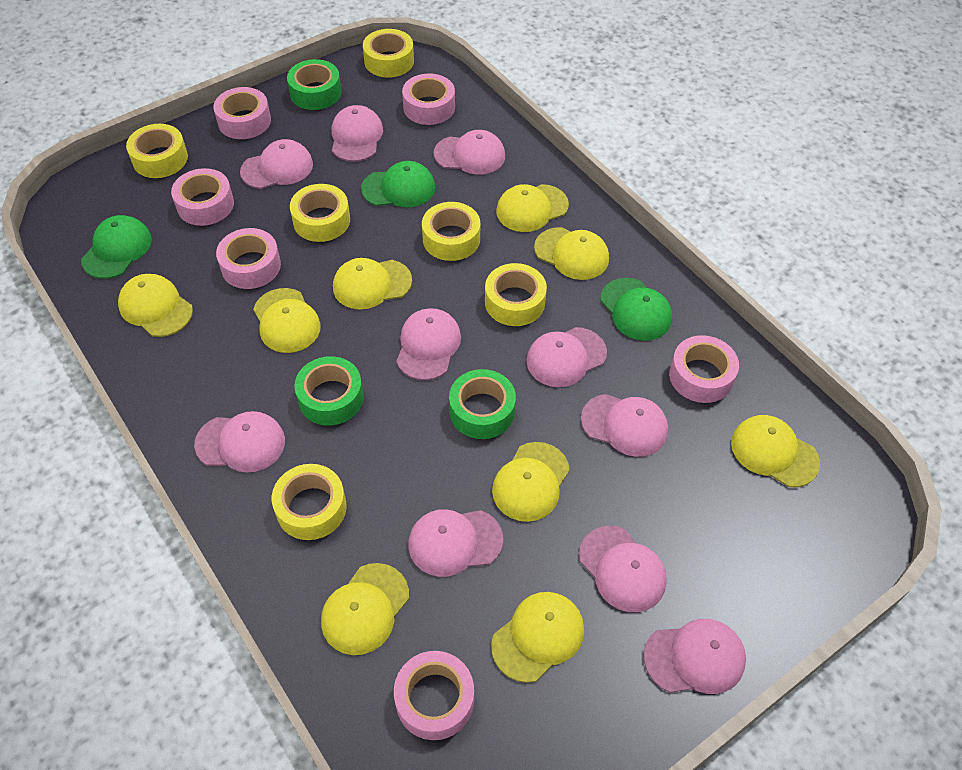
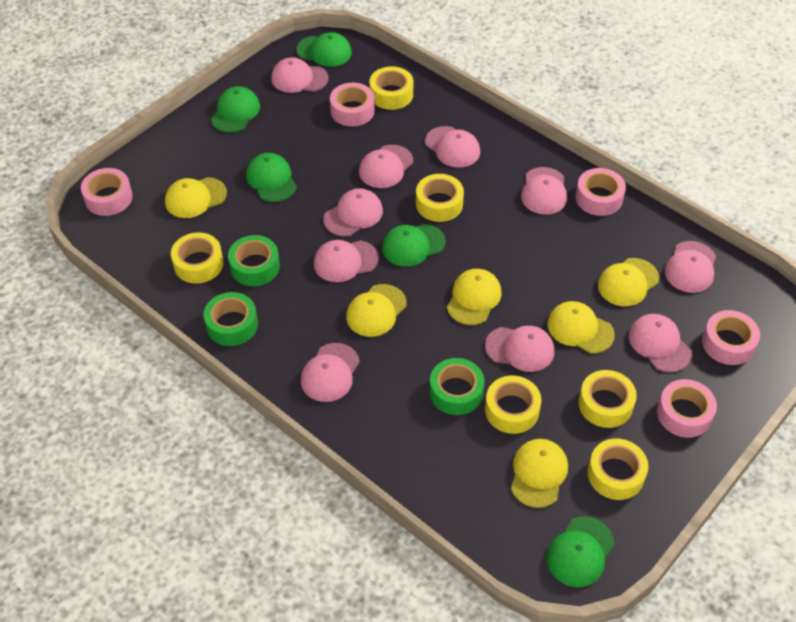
green cap: 3 -> 5
pink tape: 6 -> 5
yellow cap: 9 -> 6

